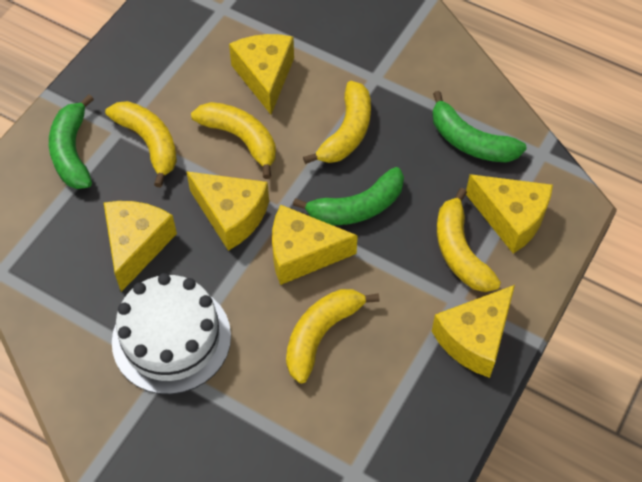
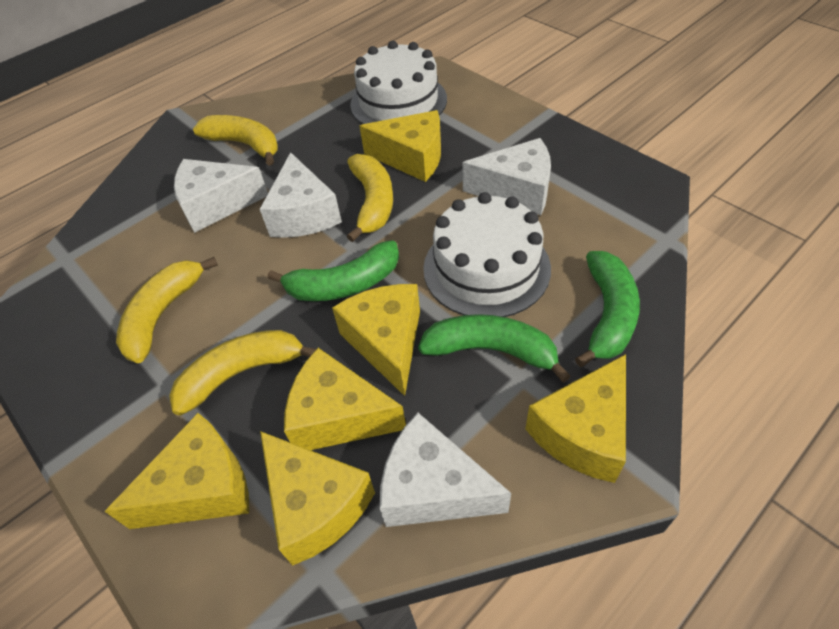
white cake: 1 -> 2
white cheese: 0 -> 4
yellow banana: 5 -> 4

